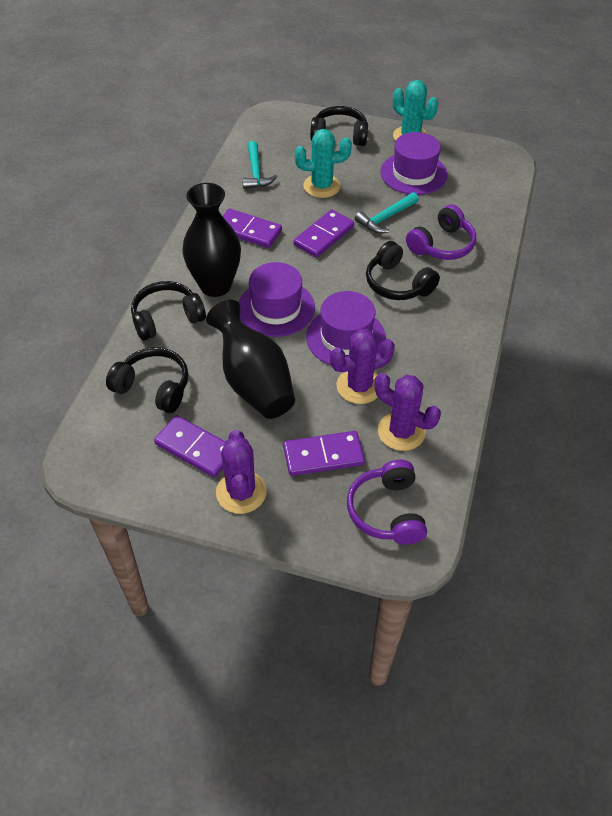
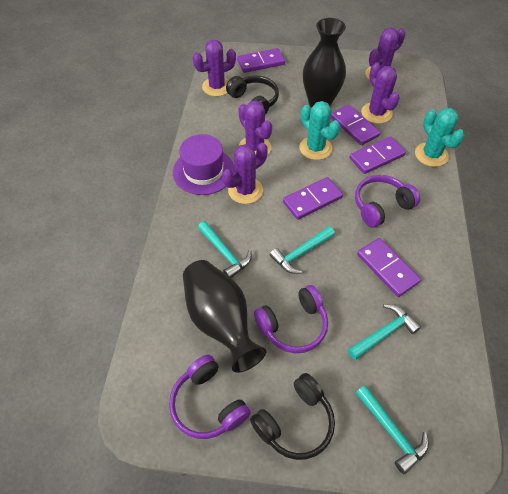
black headphones: 4 -> 2
purple cactus: 3 -> 5
purple domino: 4 -> 5
purple hat: 3 -> 1
purple headphones: 2 -> 3
turquoise hammer: 2 -> 4

